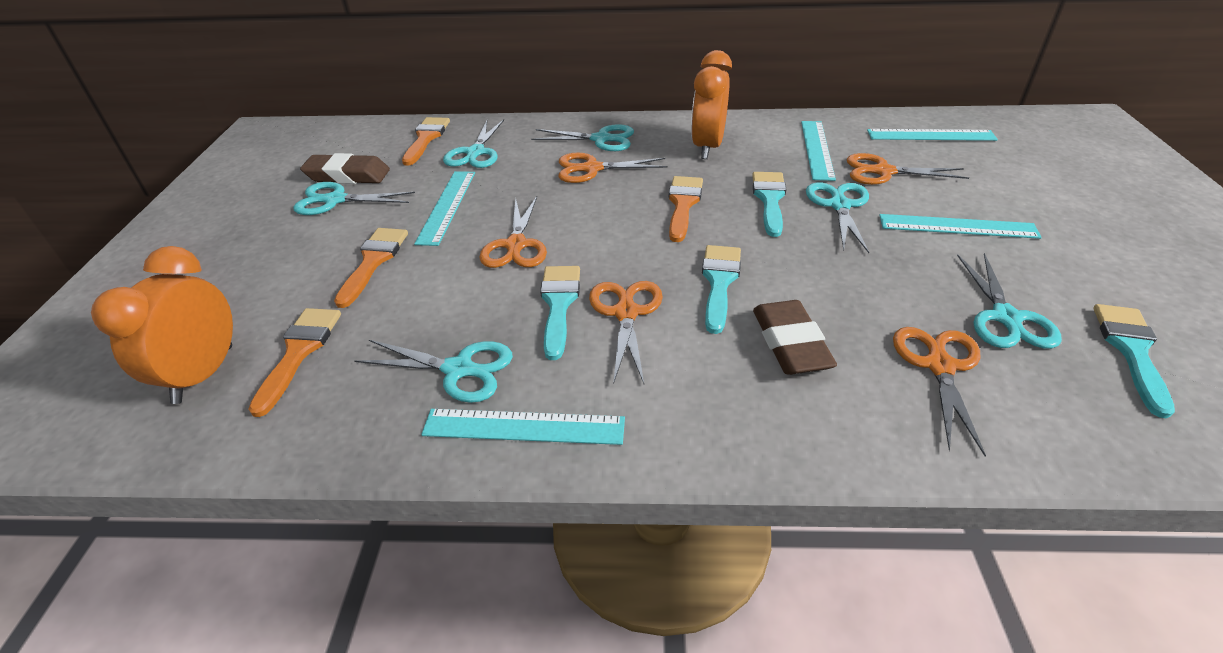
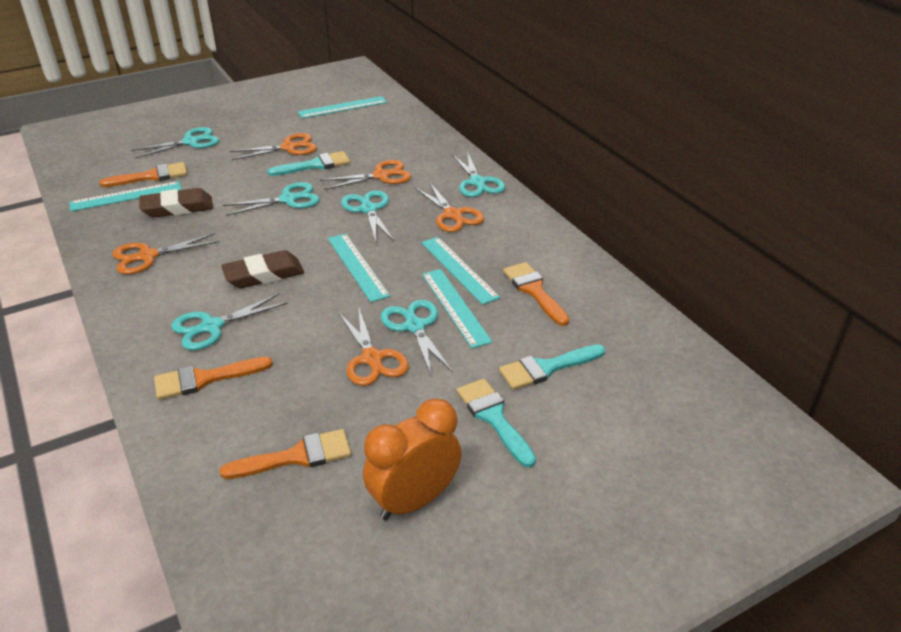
orange clock: 2 -> 1
turquoise brush: 4 -> 3

